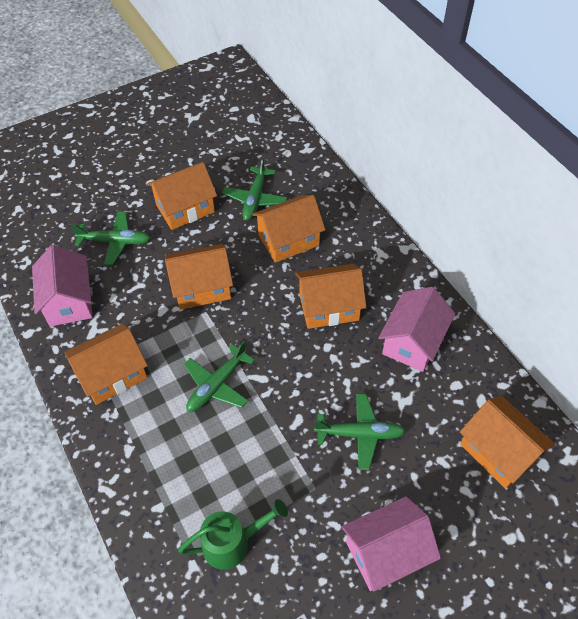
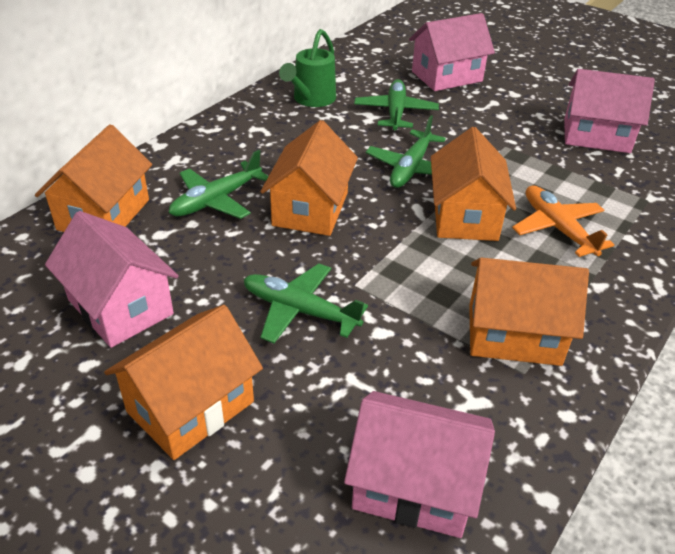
orange house: 6 -> 5
orange plane: 0 -> 1
pink house: 3 -> 4

